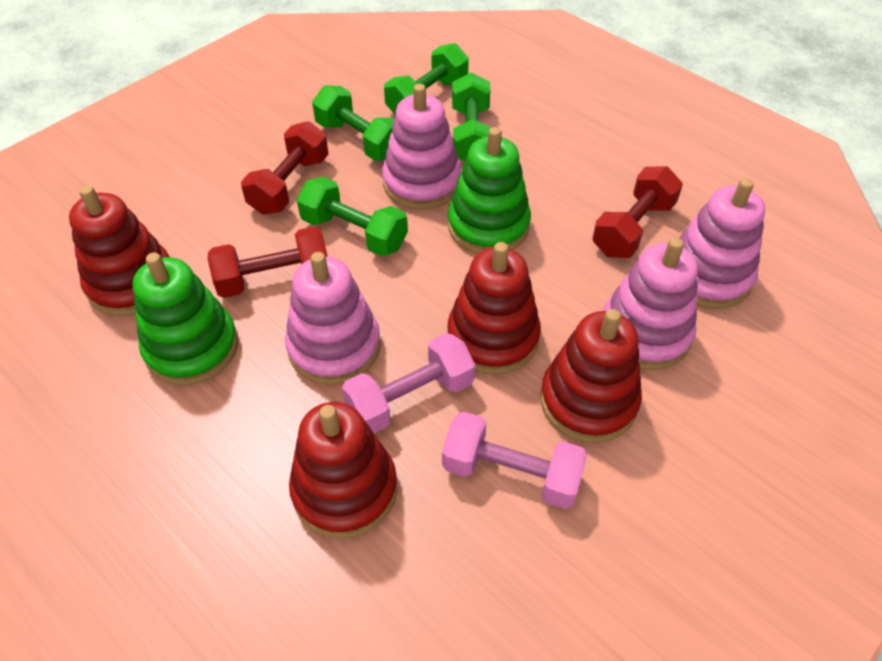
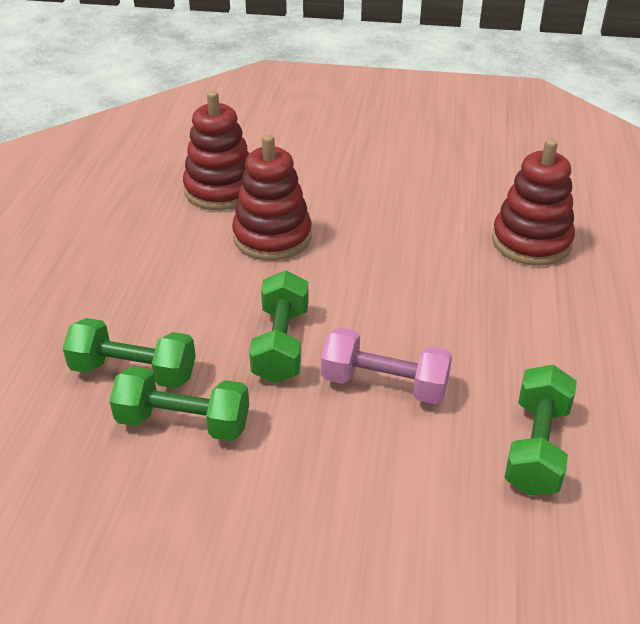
green stacking toy: 2 -> 0
pink dumbbell: 2 -> 1
pink stacking toy: 4 -> 0
red dumbbell: 3 -> 0
red stacking toy: 4 -> 3

